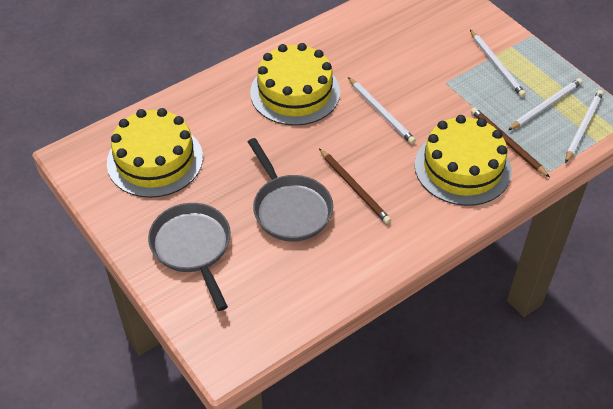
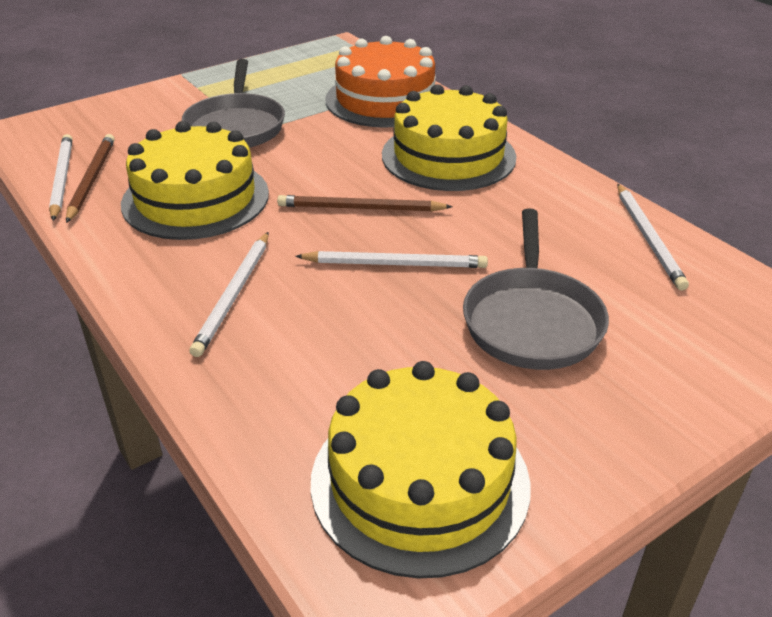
orange cake: 0 -> 1

